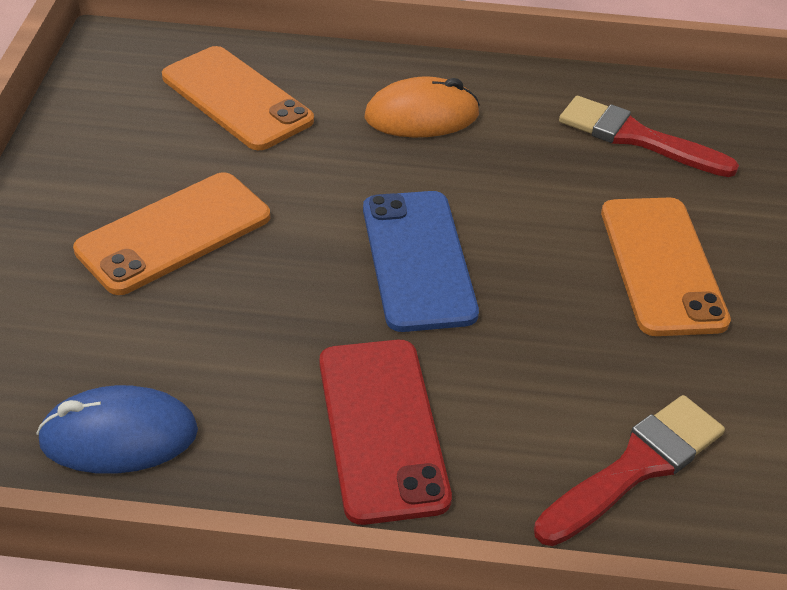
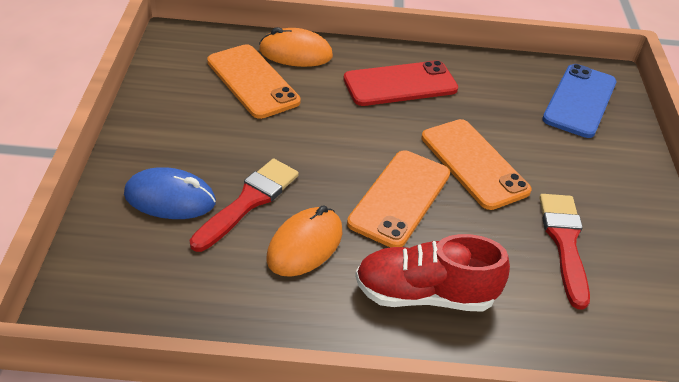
orange mouse: 1 -> 2
red shoe: 0 -> 1

